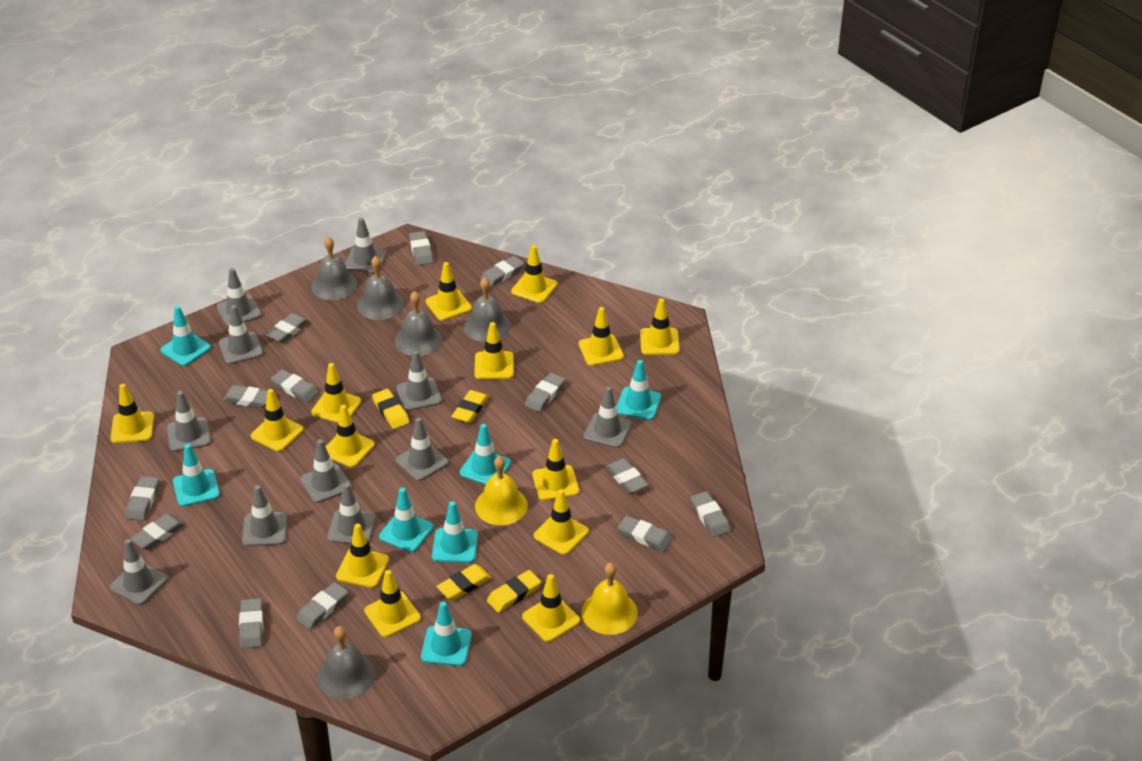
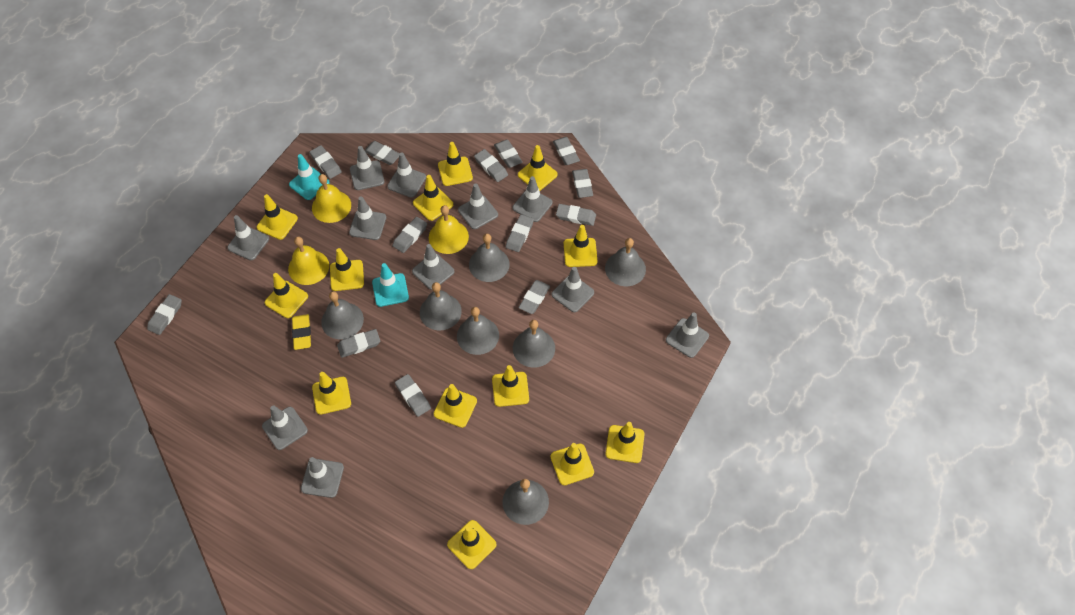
grey bell: 5 -> 7
turquoise traffic cone: 7 -> 2
yellow bell: 2 -> 3
yellow eraser: 4 -> 1
yellow traffic cone: 14 -> 13

